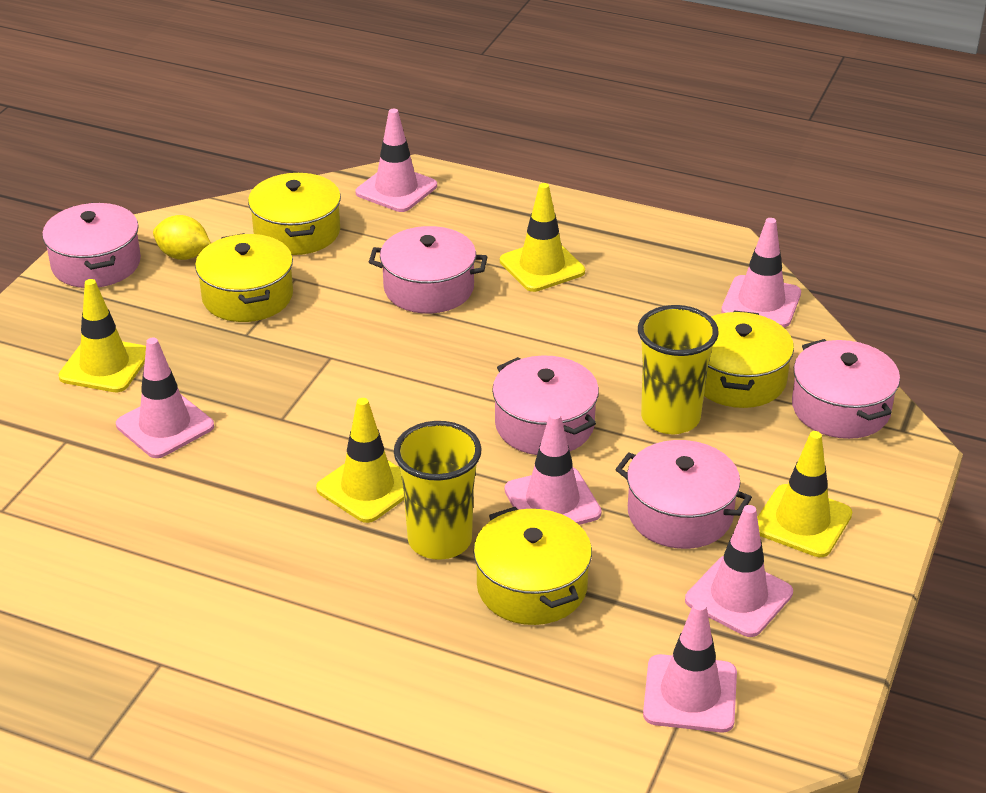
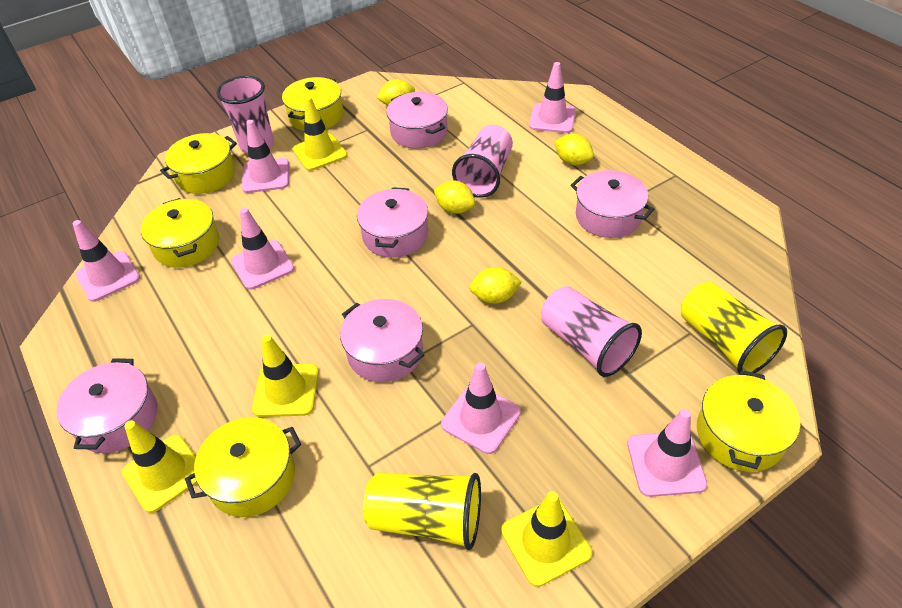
pink cup: 0 -> 3
yellow lemon: 1 -> 4
yellow pot: 4 -> 5

